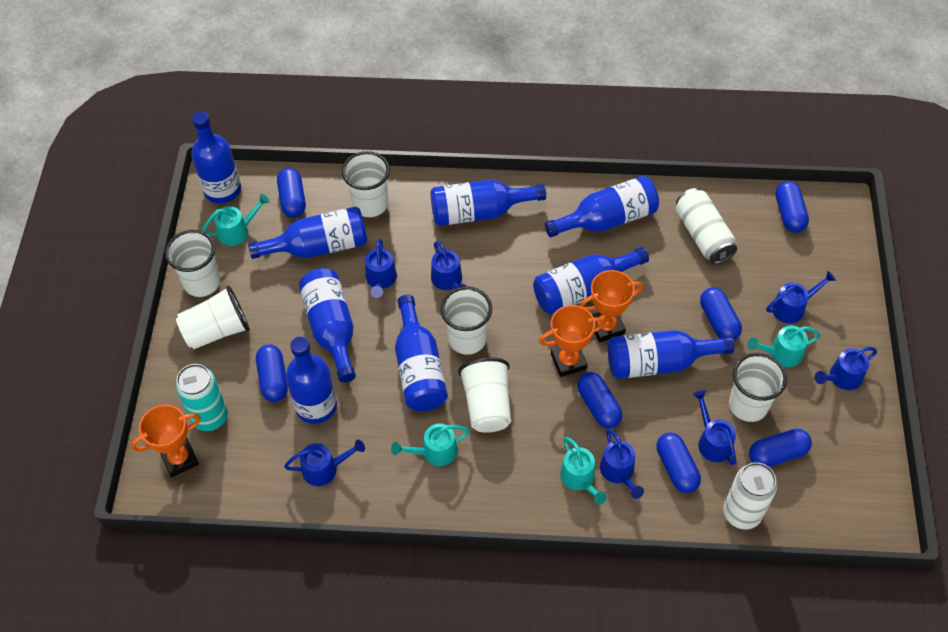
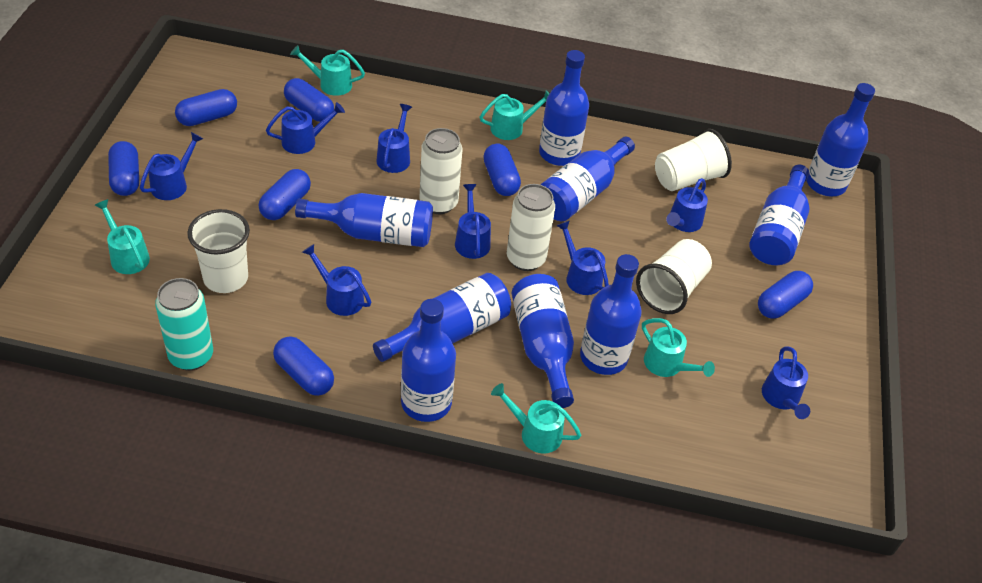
blue watering can: 7 -> 8
orange trophy: 3 -> 0
turquoise watering can: 4 -> 5
white cup: 6 -> 3

